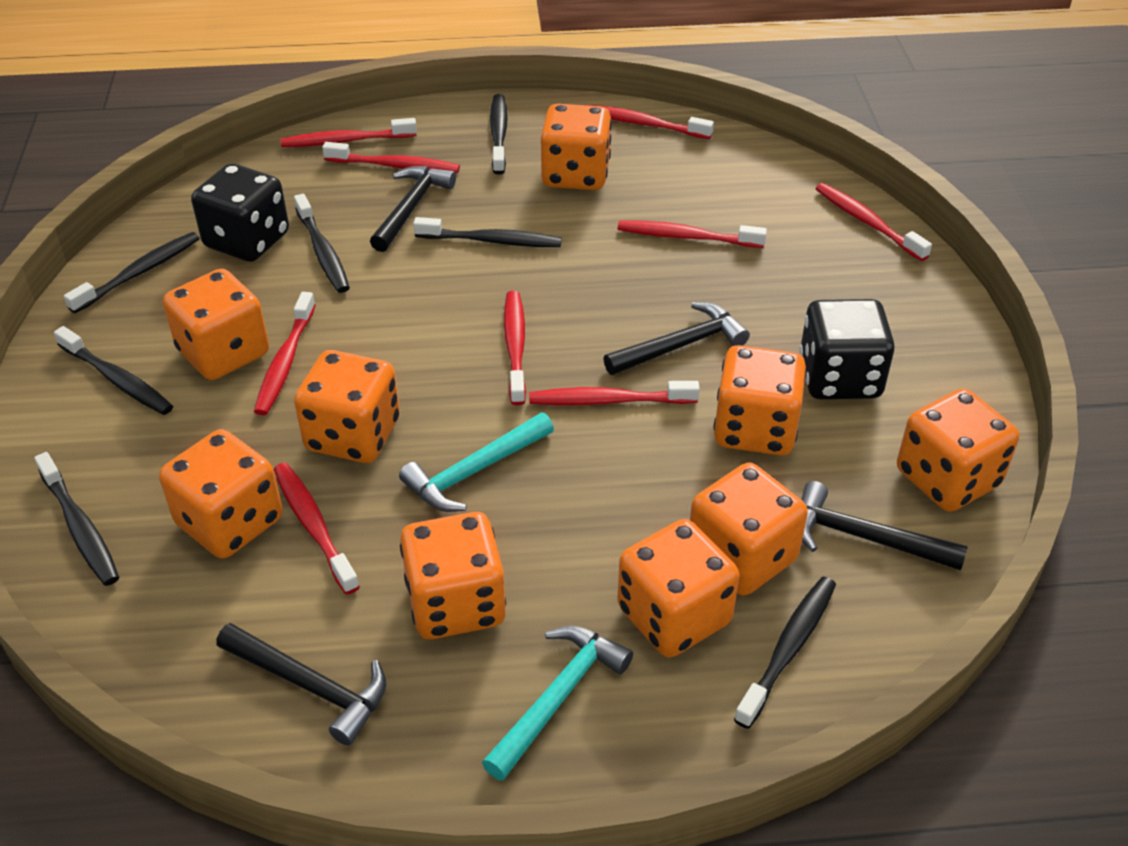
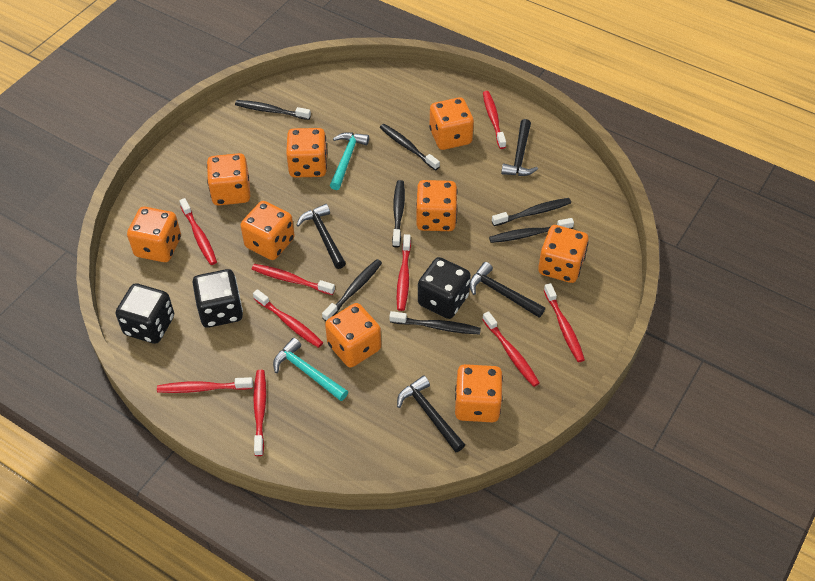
black dice: 2 -> 3

